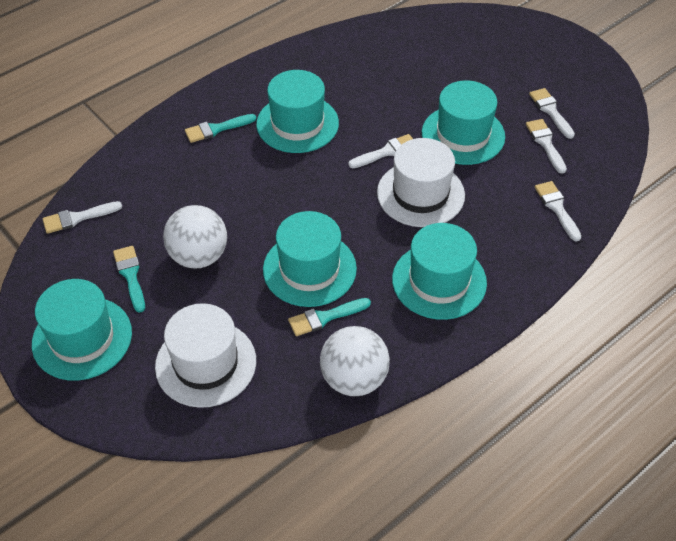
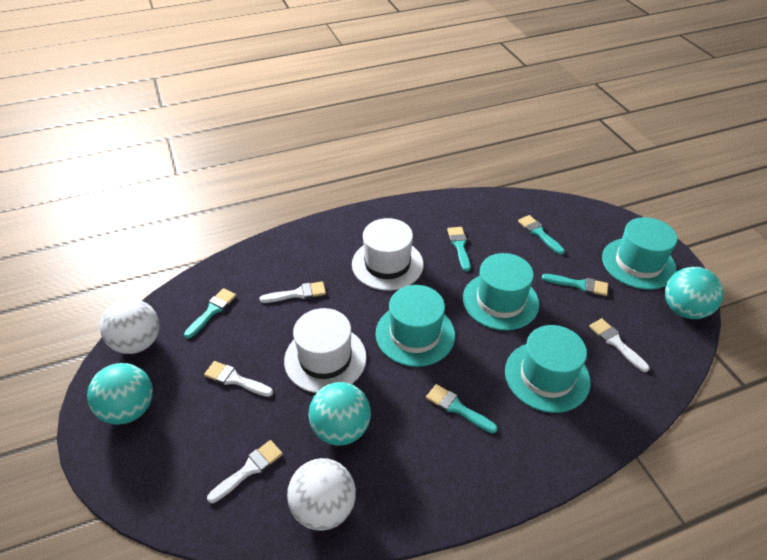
turquoise ball: 0 -> 3
turquoise brush: 3 -> 5
turquoise hat: 5 -> 4
white brush: 5 -> 4

